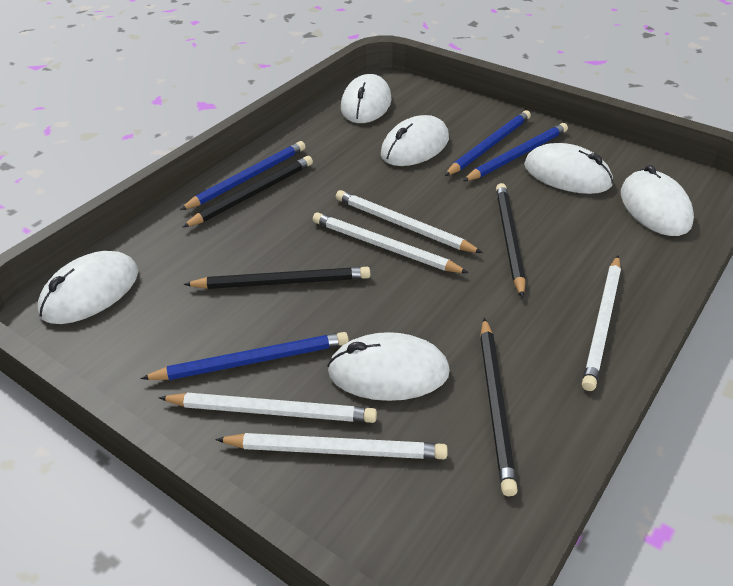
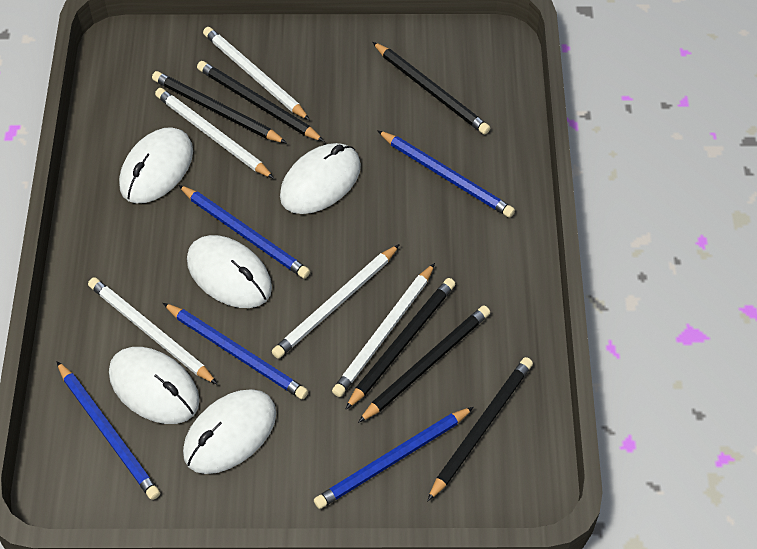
black pencil: 4 -> 6
blue pencil: 4 -> 5
white mouse: 6 -> 5

